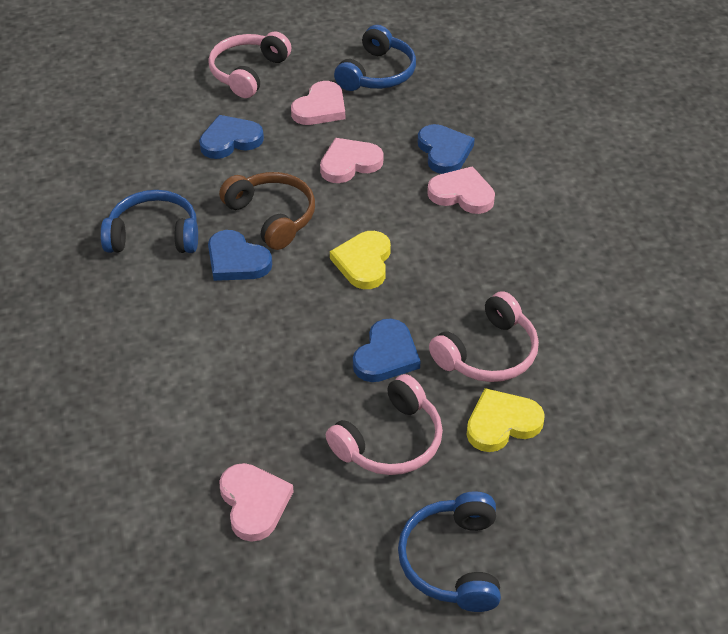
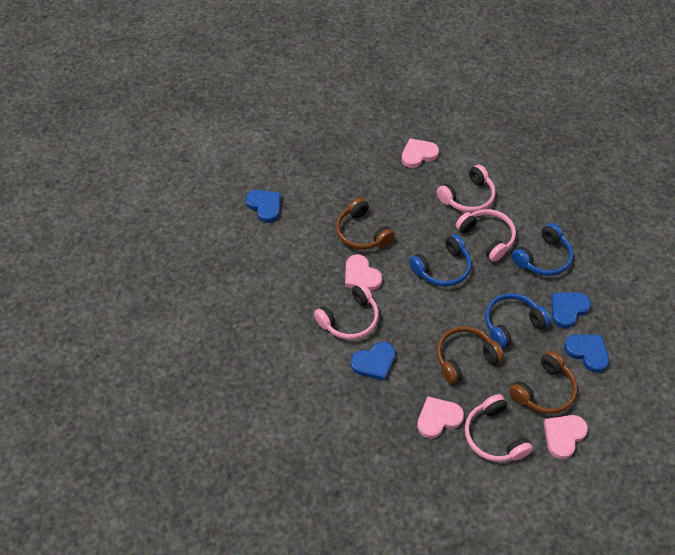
brown headphones: 1 -> 3
pink headphones: 3 -> 4
yellow heart: 2 -> 0

